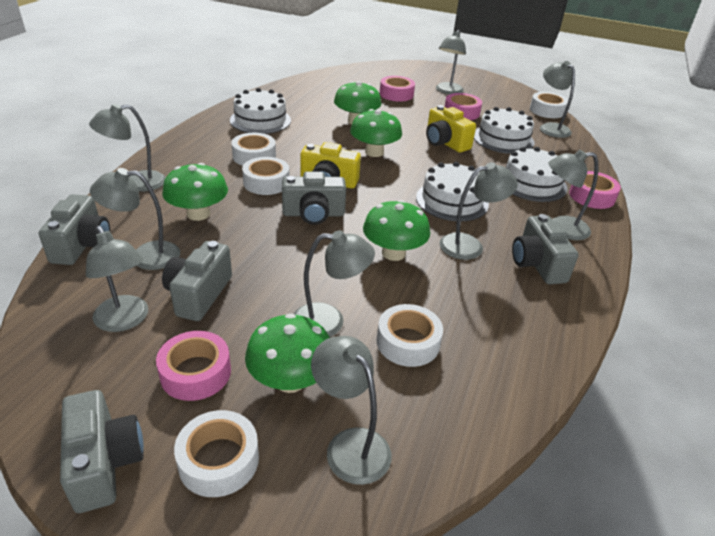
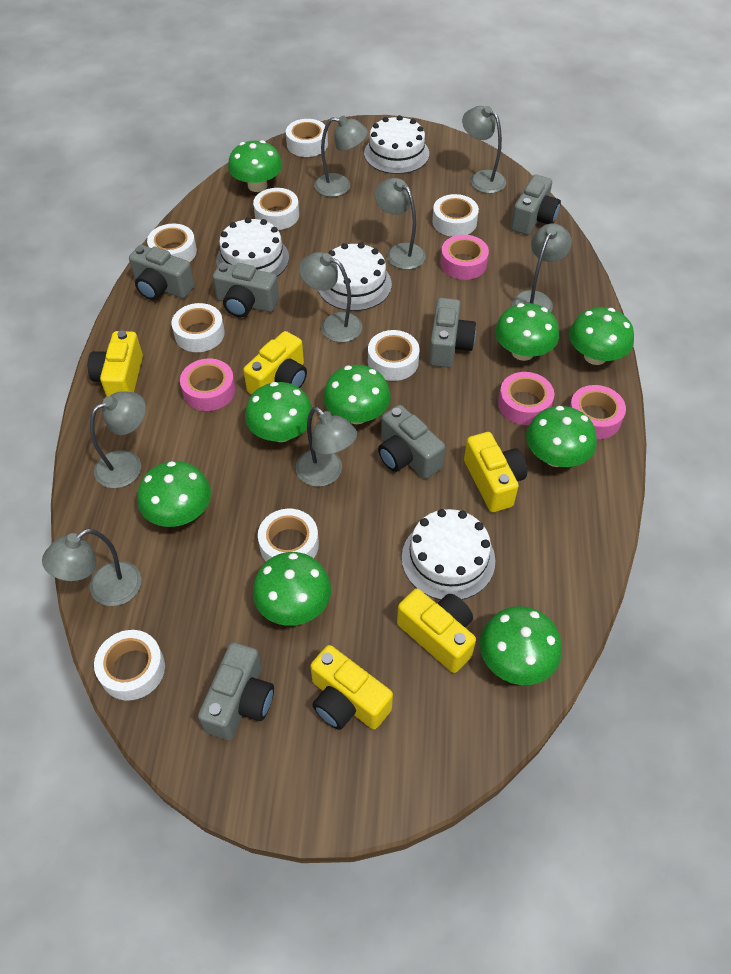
green mushroom: 5 -> 9
grey camera: 5 -> 6
grey lamp: 9 -> 8
white tape: 5 -> 8
yellow camera: 2 -> 5

